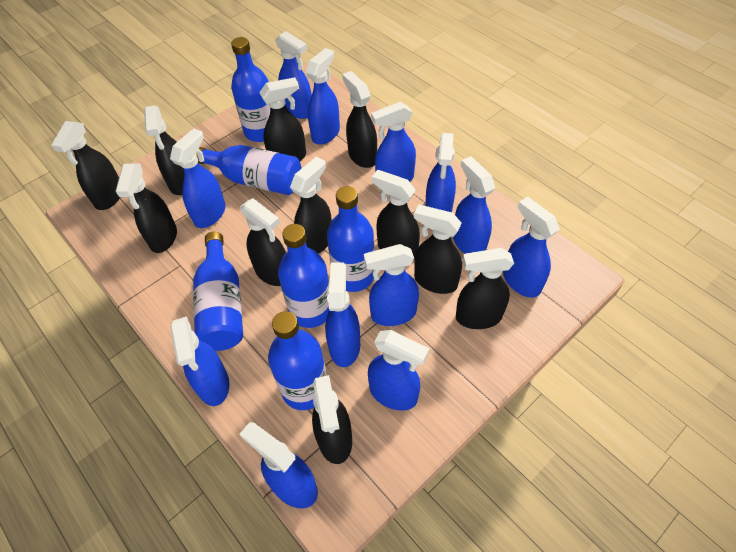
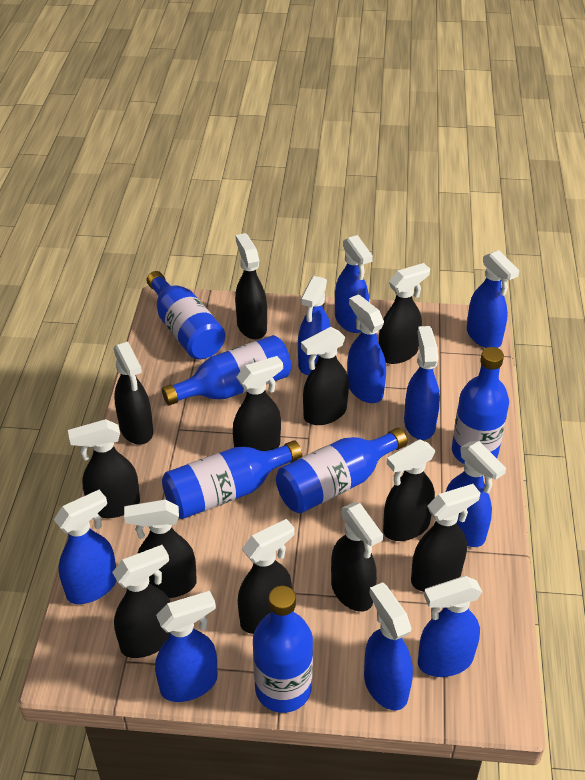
black spray bottle: 11 -> 12
blue spray bottle: 12 -> 10

